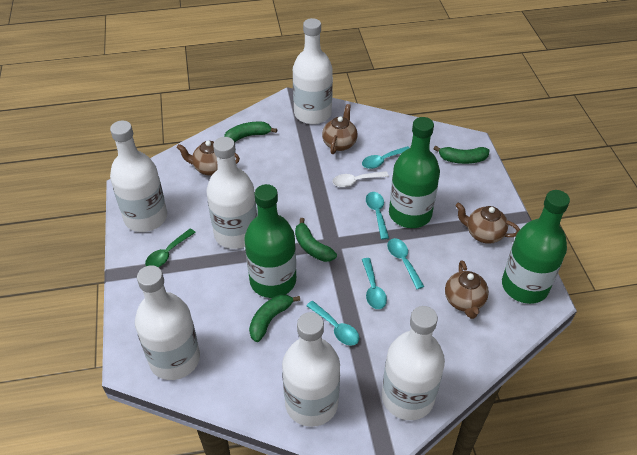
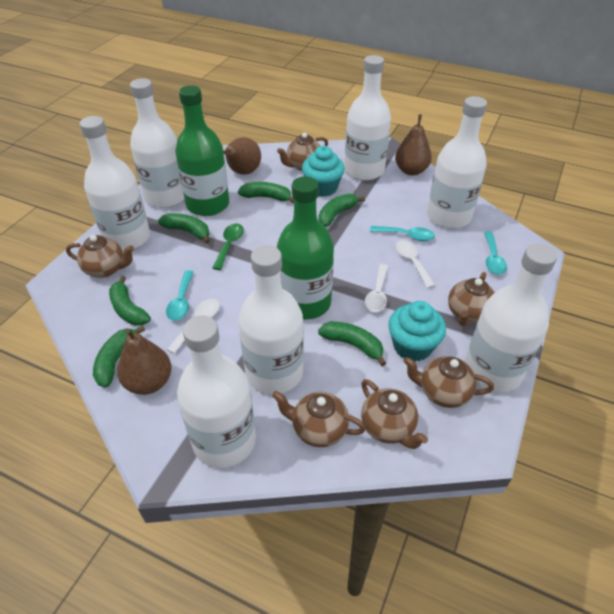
brown pear: 0 -> 3
brown teapot: 4 -> 6
green banana: 4 -> 6
green bottle: 3 -> 2
turquoise cupcake: 0 -> 2
turquoise spoon: 5 -> 3
white bottle: 6 -> 7
white spoon: 1 -> 3

